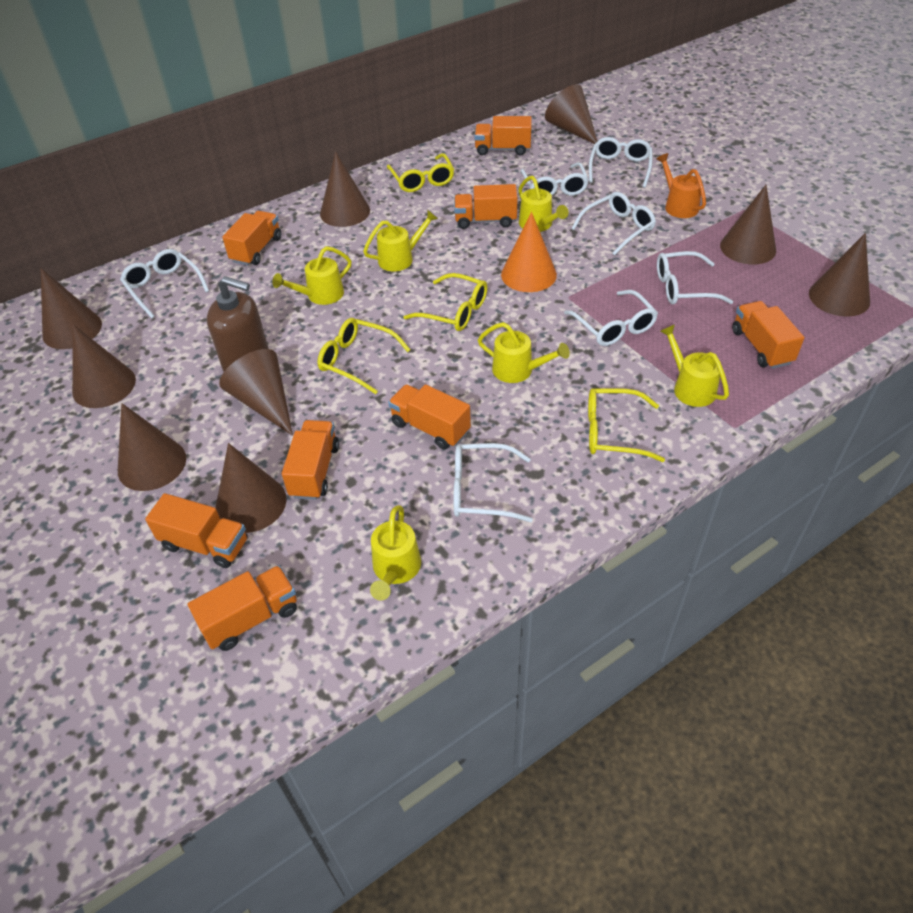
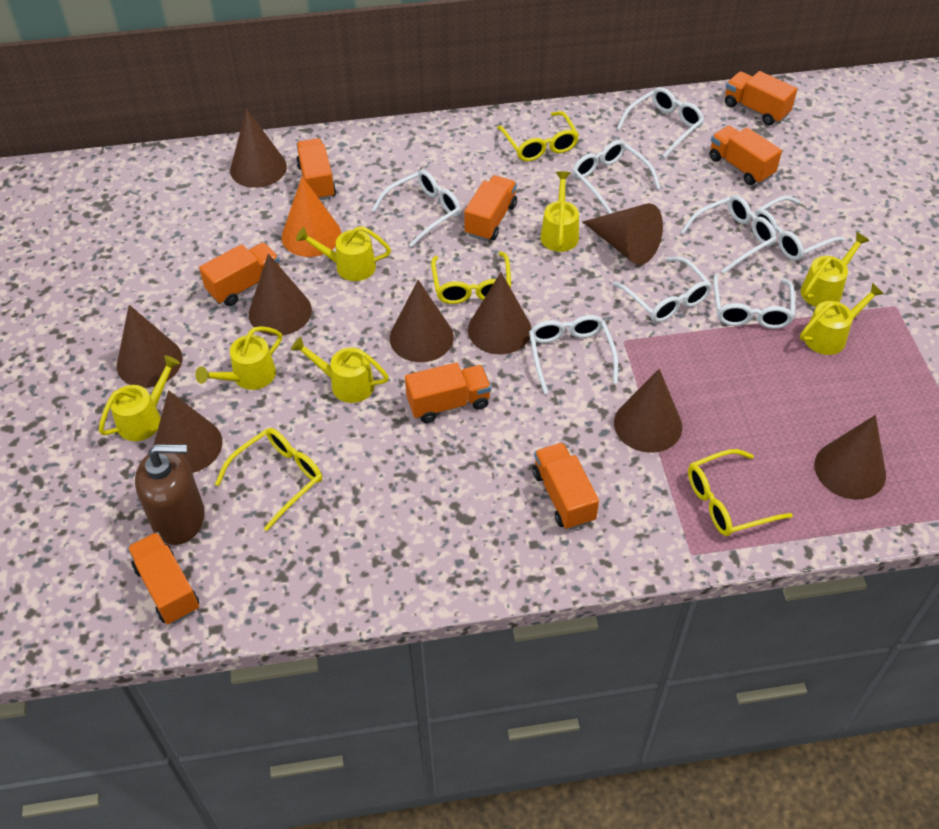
orange watering can: 1 -> 0
white glasses: 7 -> 8
yellow watering can: 6 -> 7

